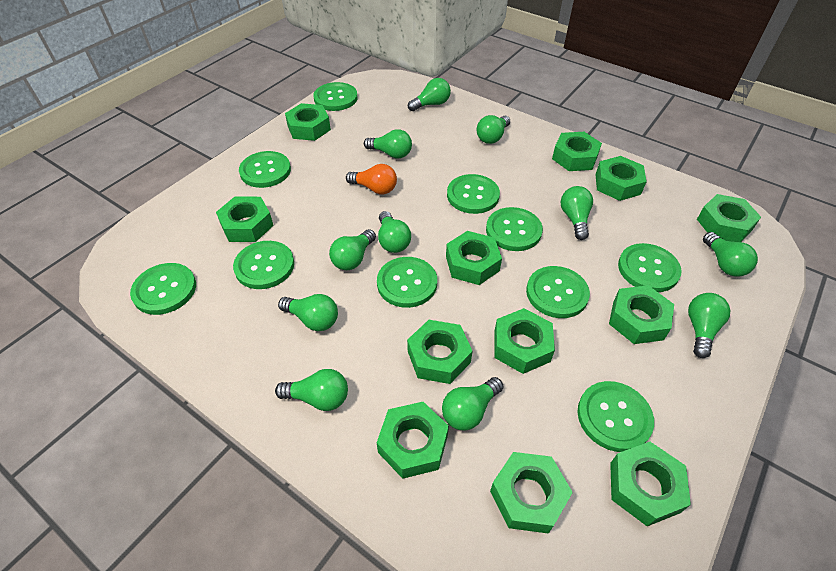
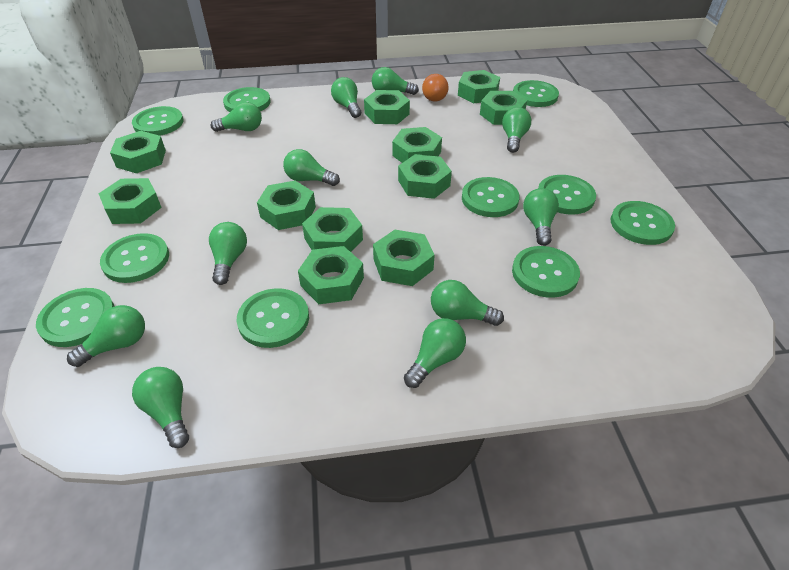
green nut: 12 -> 11

